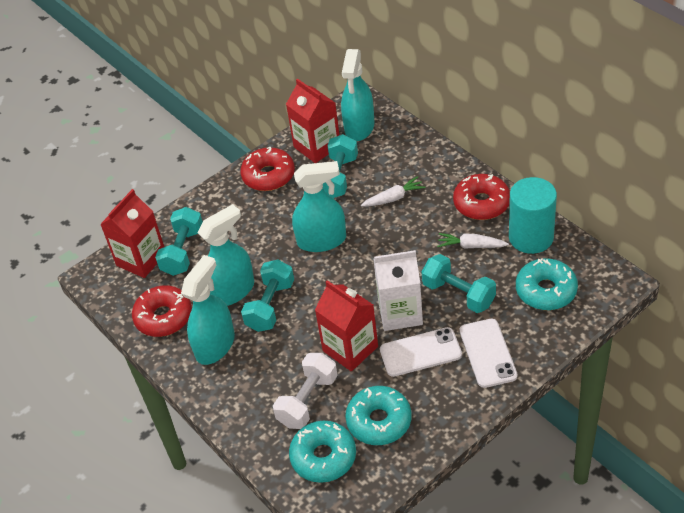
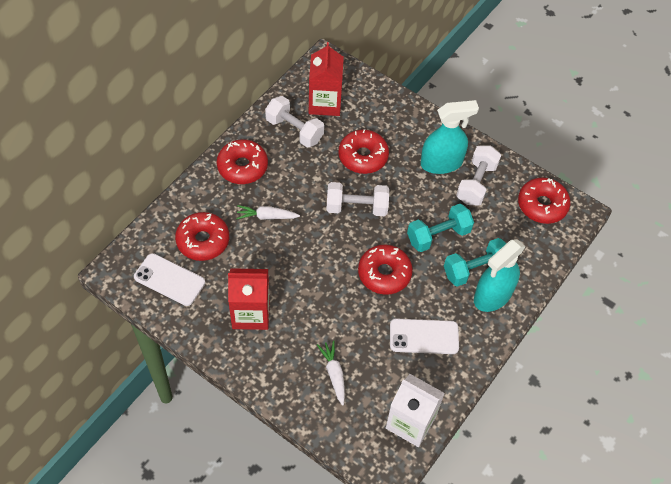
red carton: 3 -> 2
red donut: 3 -> 5
turquoise cylinder: 1 -> 0
turquoise donut: 3 -> 0
turquoise dumbbell: 4 -> 2
turquoise spray bottle: 4 -> 2
white dumbbell: 1 -> 3

